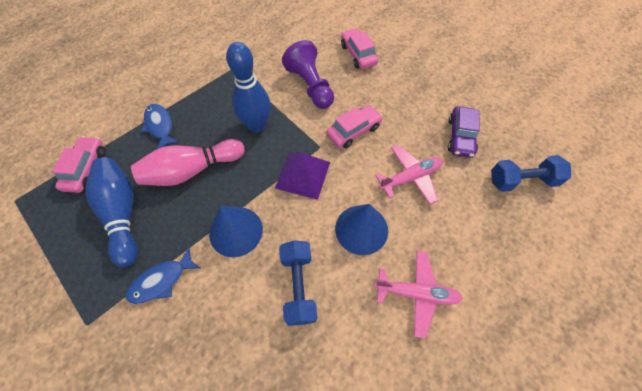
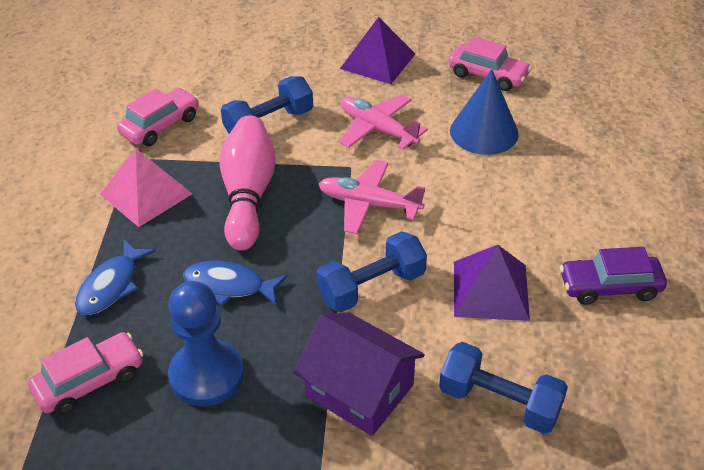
blue bowling pin: 2 -> 0
blue cone: 2 -> 1
blue dumbbell: 2 -> 3
blue pawn: 0 -> 1
pink pyramid: 0 -> 1
purple house: 0 -> 1
purple pawn: 1 -> 0
purple pyramid: 1 -> 2

